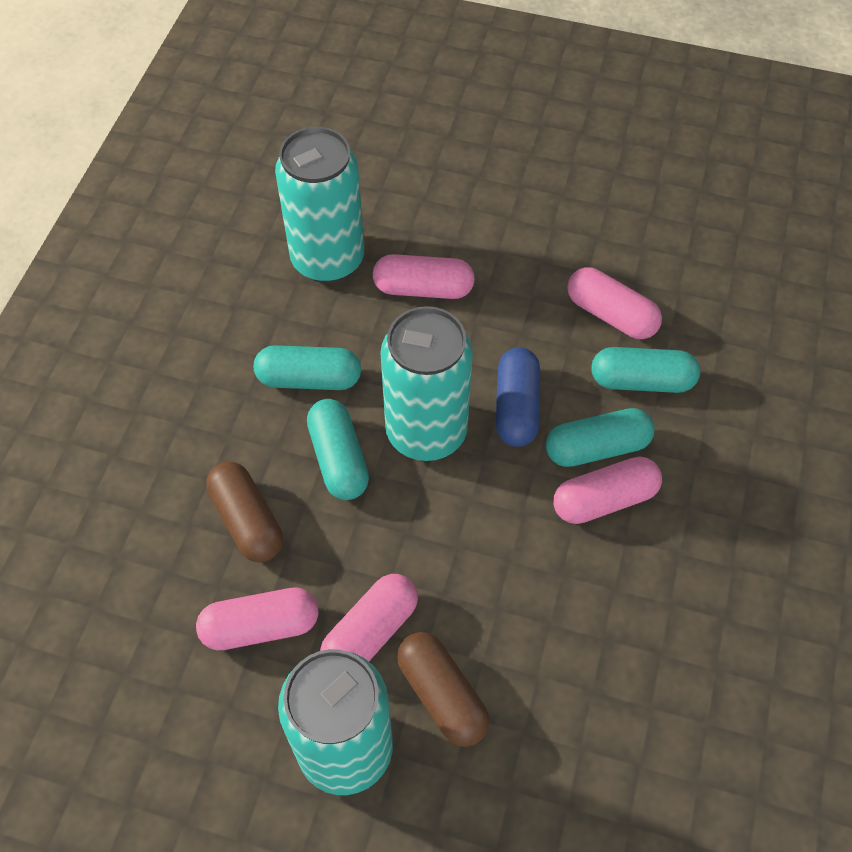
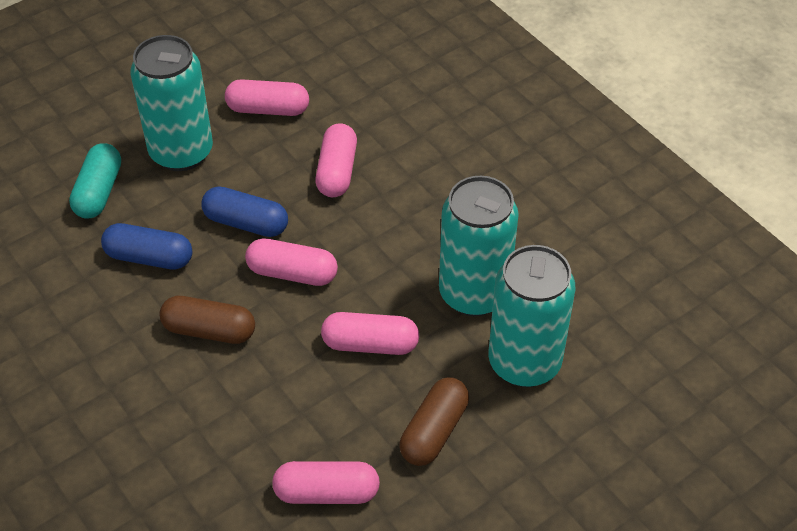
blue capsule: 1 -> 2
turquoise capsule: 4 -> 1

